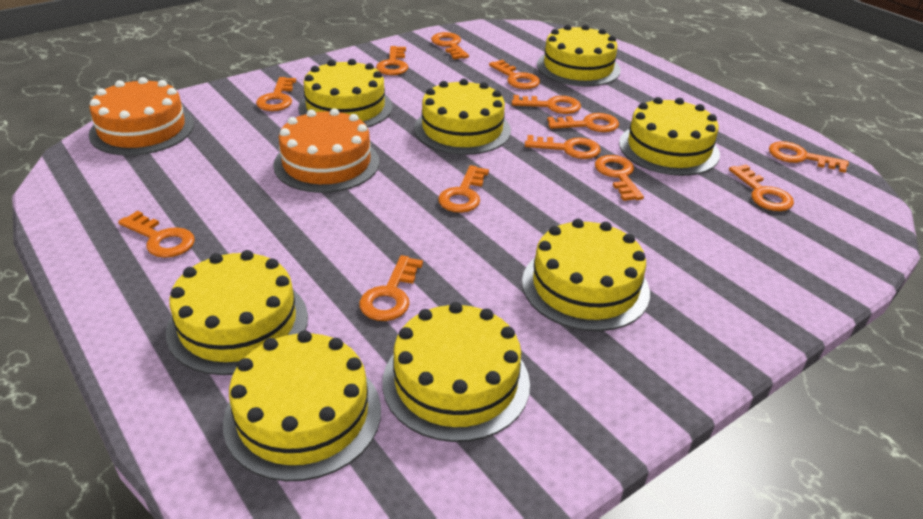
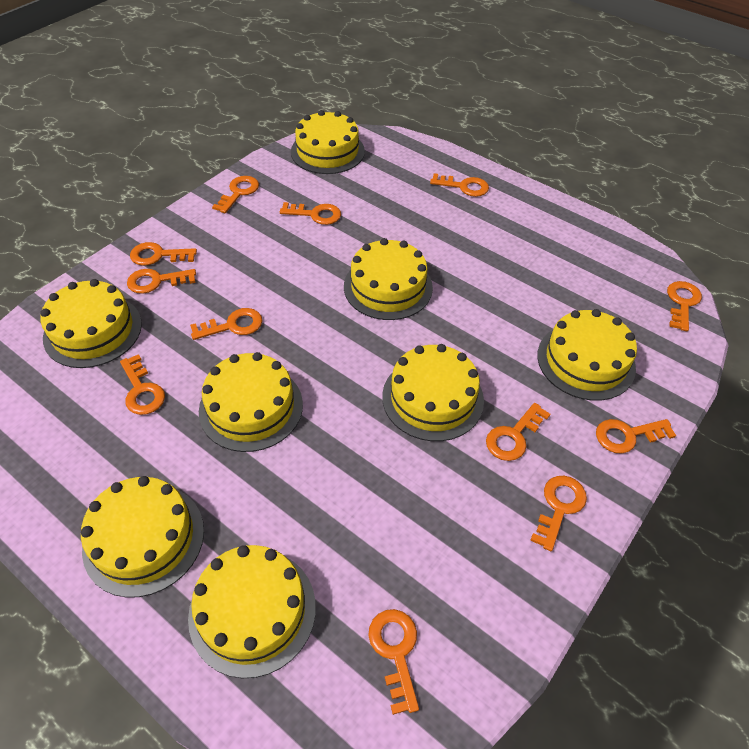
orange cake: 2 -> 0
orange key: 13 -> 12

